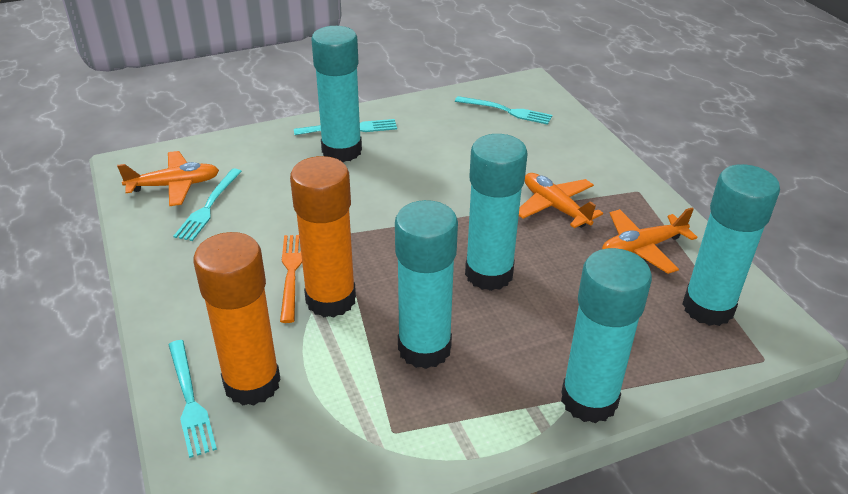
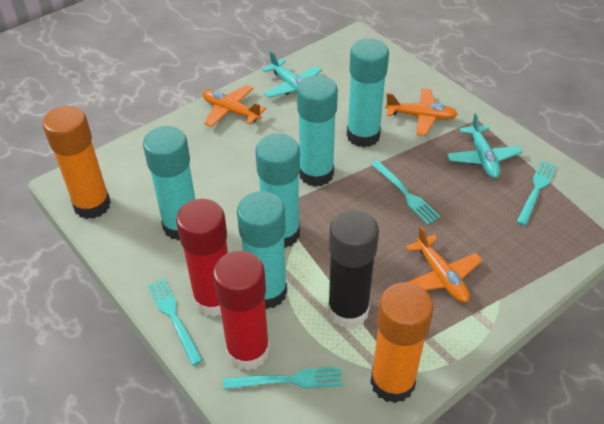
black glue stick: 0 -> 1
orange fork: 1 -> 0
red glue stick: 0 -> 2
turquoise plane: 0 -> 2

